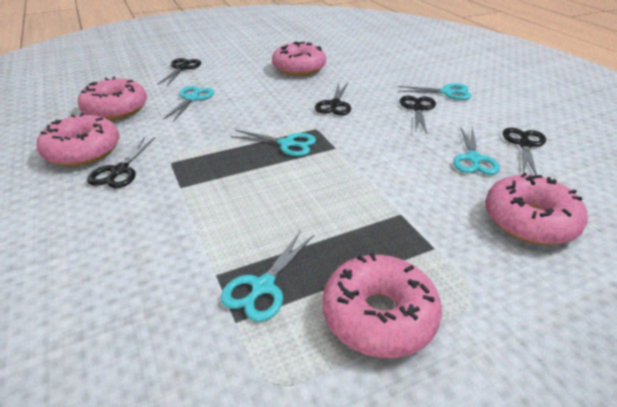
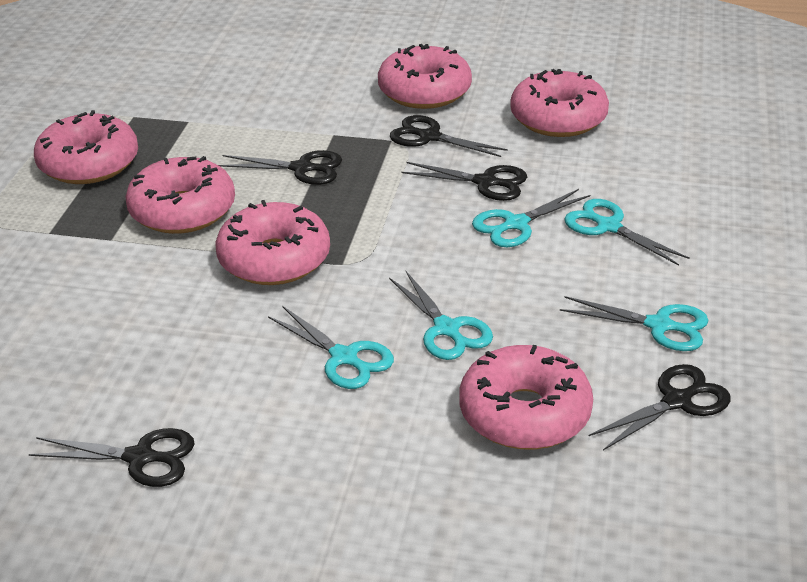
pink donut: 5 -> 6

